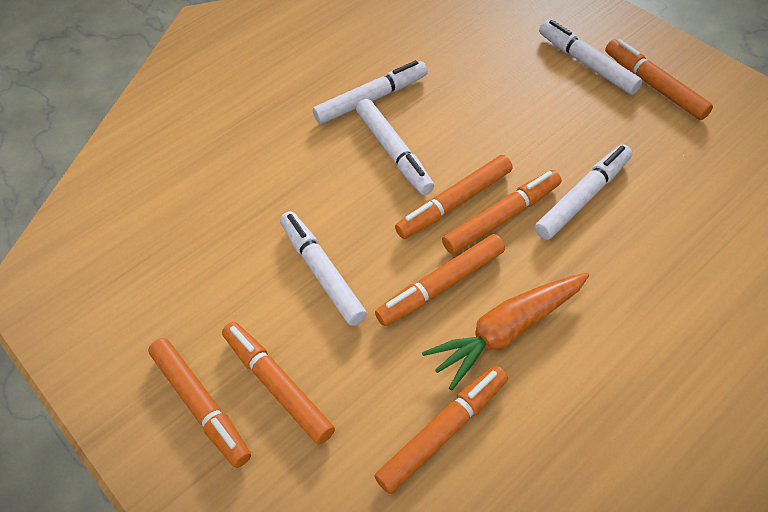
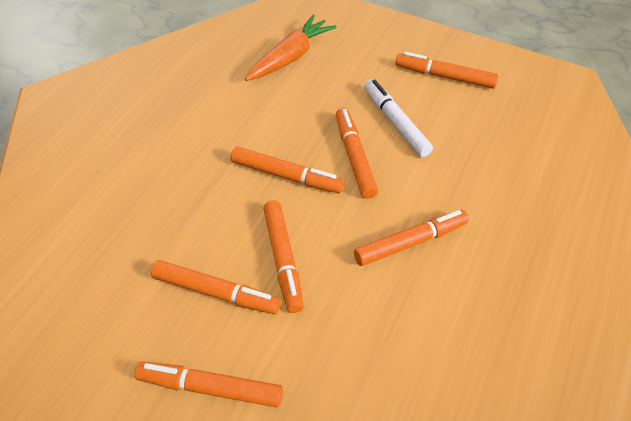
white marker: 5 -> 1

